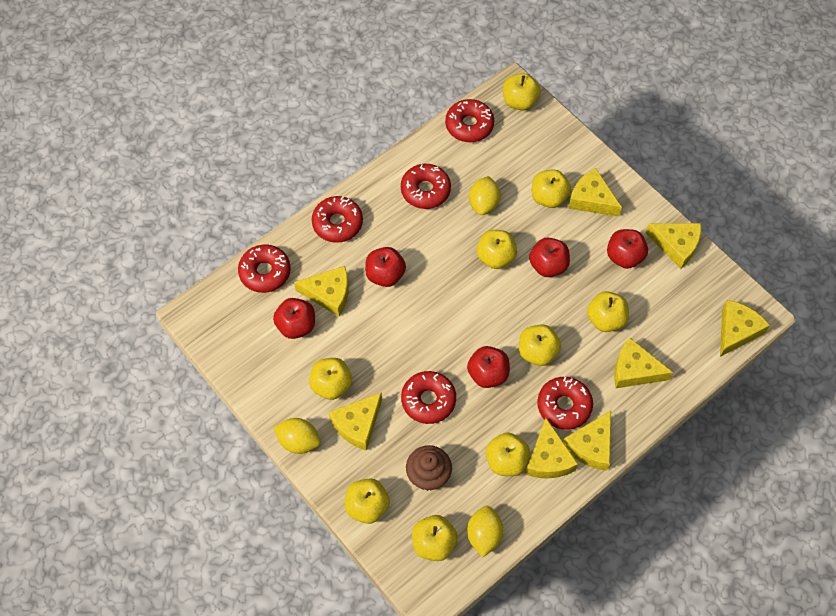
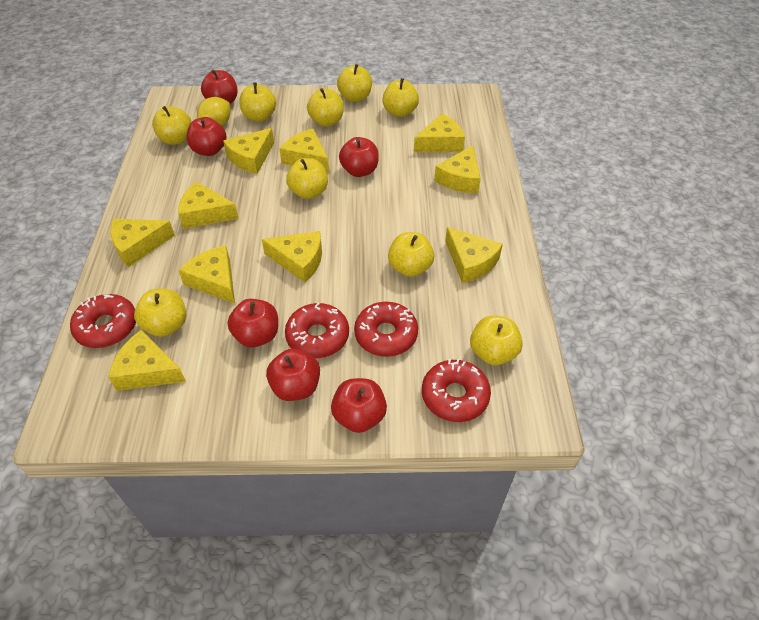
brown cupcake: 1 -> 0
red apple: 5 -> 6
red donut: 6 -> 4
yellow cheese: 8 -> 10
yellow lemon: 3 -> 1

